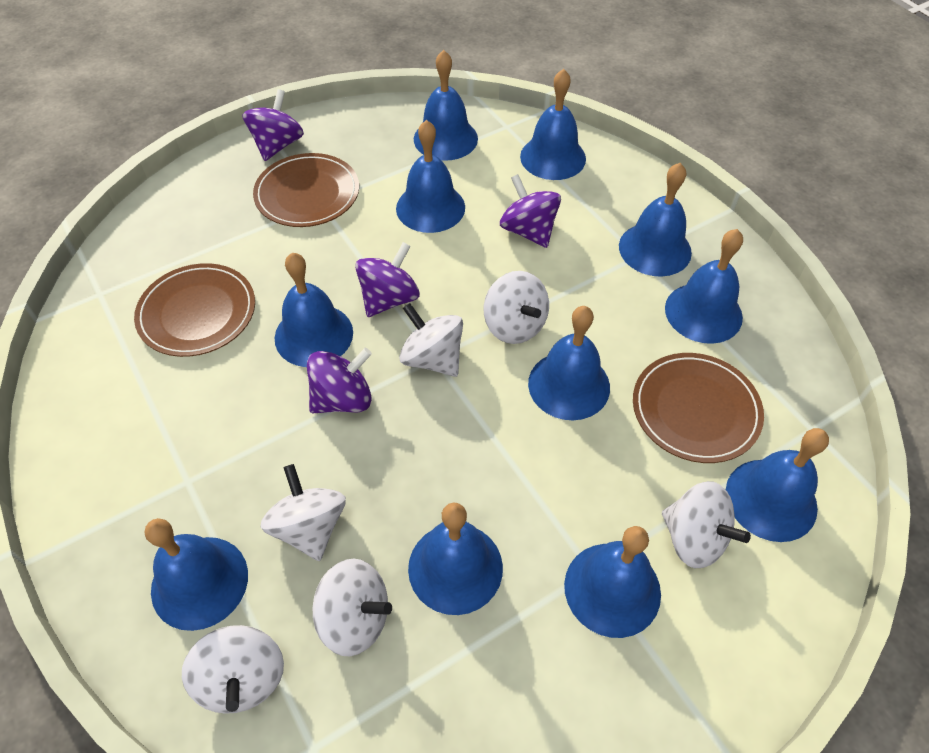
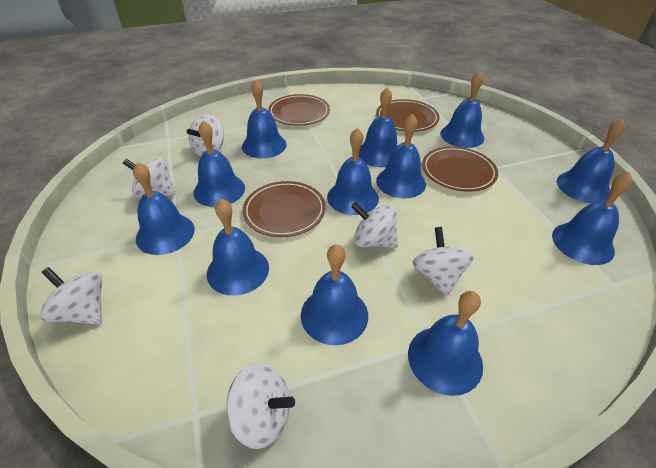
blue bell: 11 -> 12
brown plate: 3 -> 4
purple spinning top: 4 -> 0

